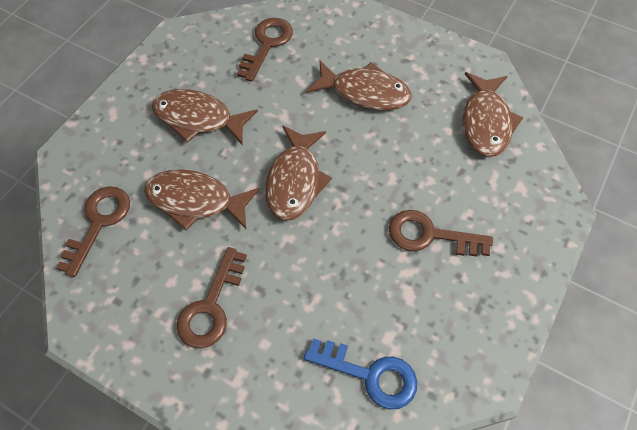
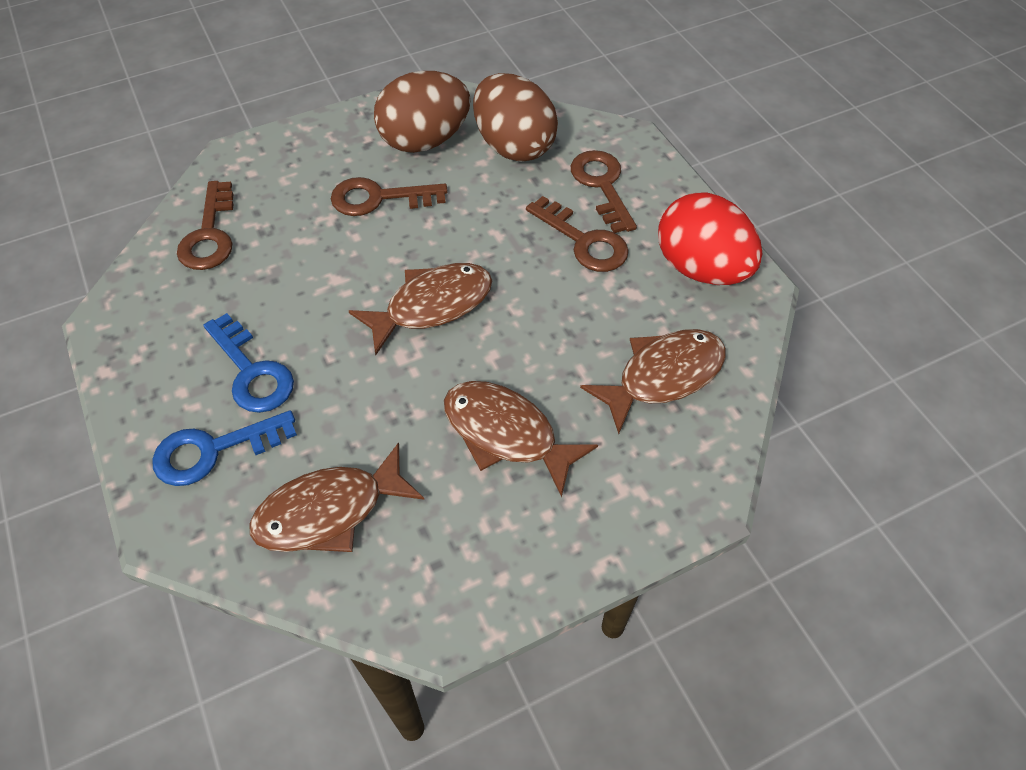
blue key: 1 -> 2
brown egg: 0 -> 2
brown fish: 5 -> 4
red egg: 0 -> 1

